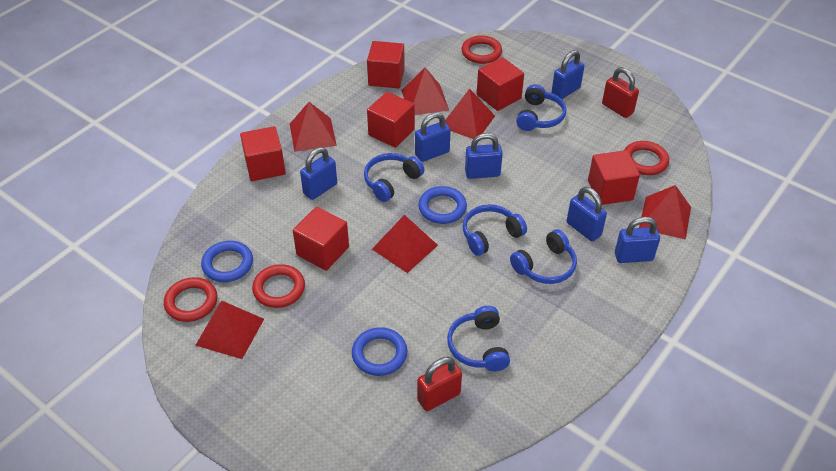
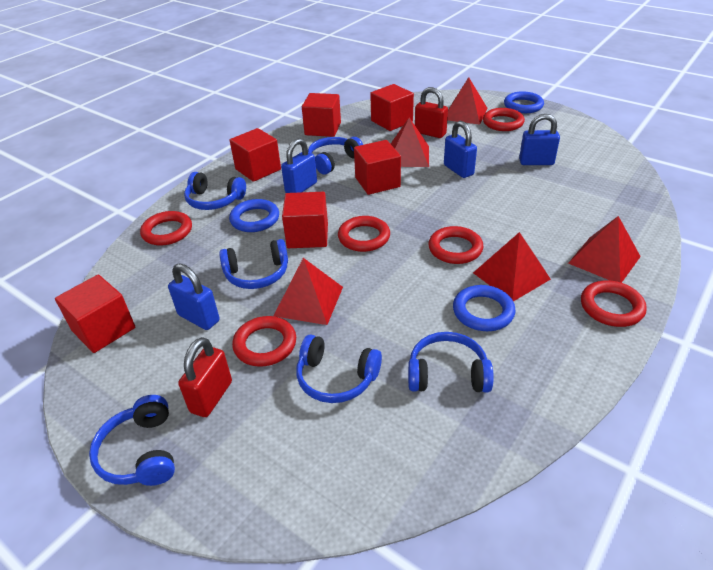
blue headphones: 5 -> 6
blue padlock: 6 -> 4
red pyramid: 6 -> 5
red ring: 4 -> 6

